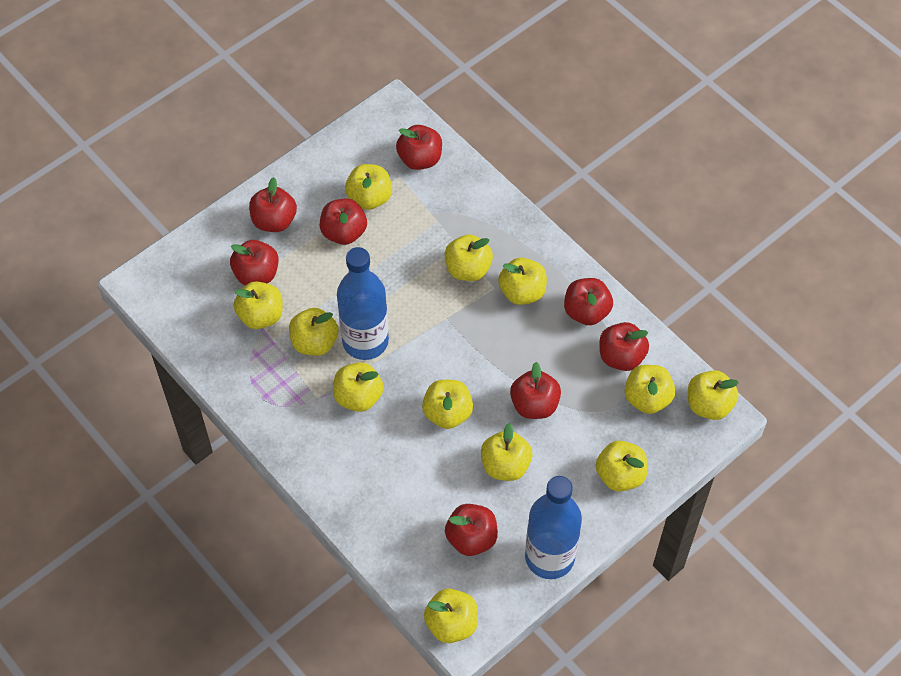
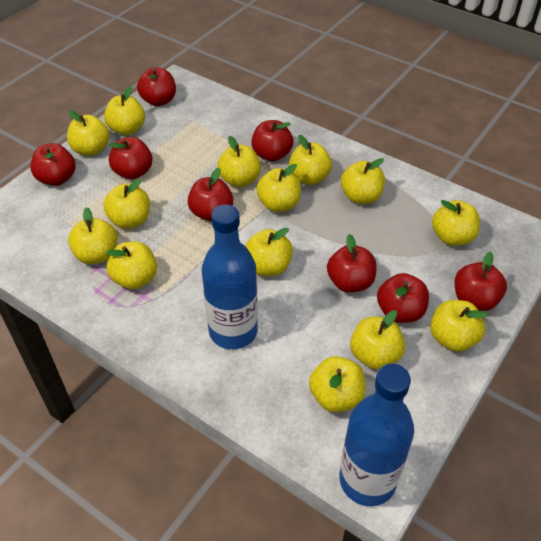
yellow apple: 12 -> 14

